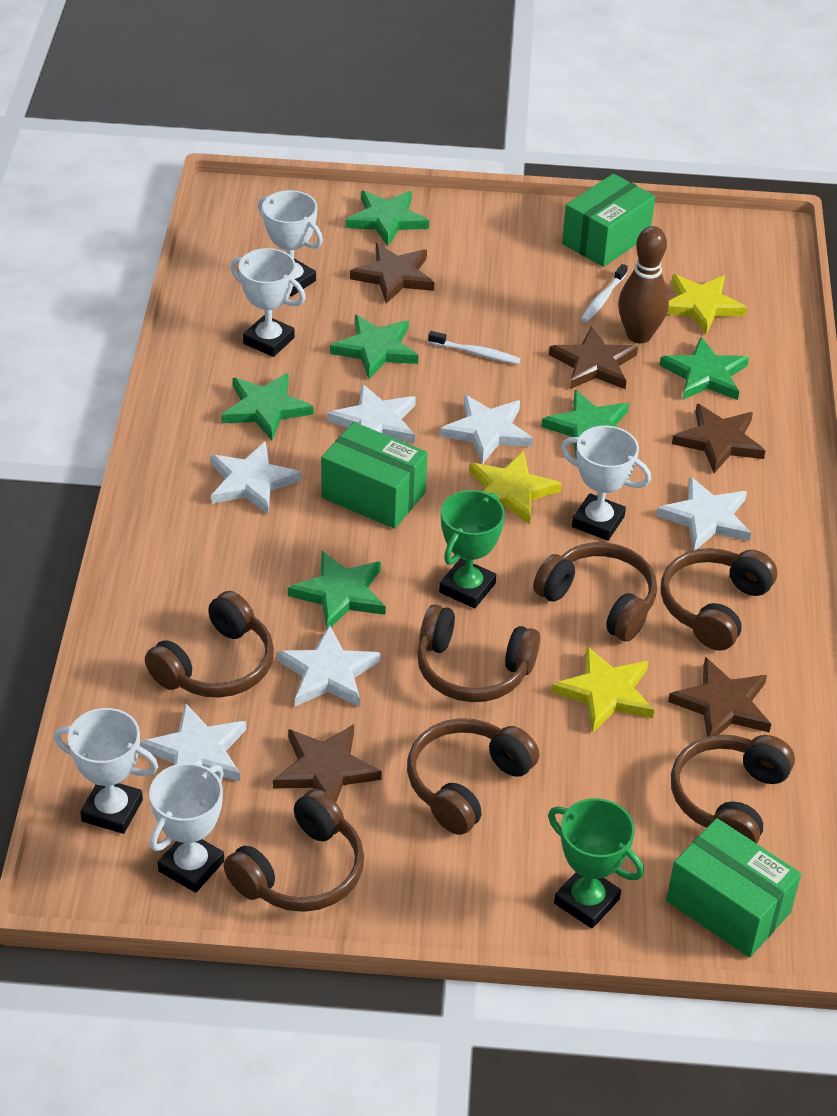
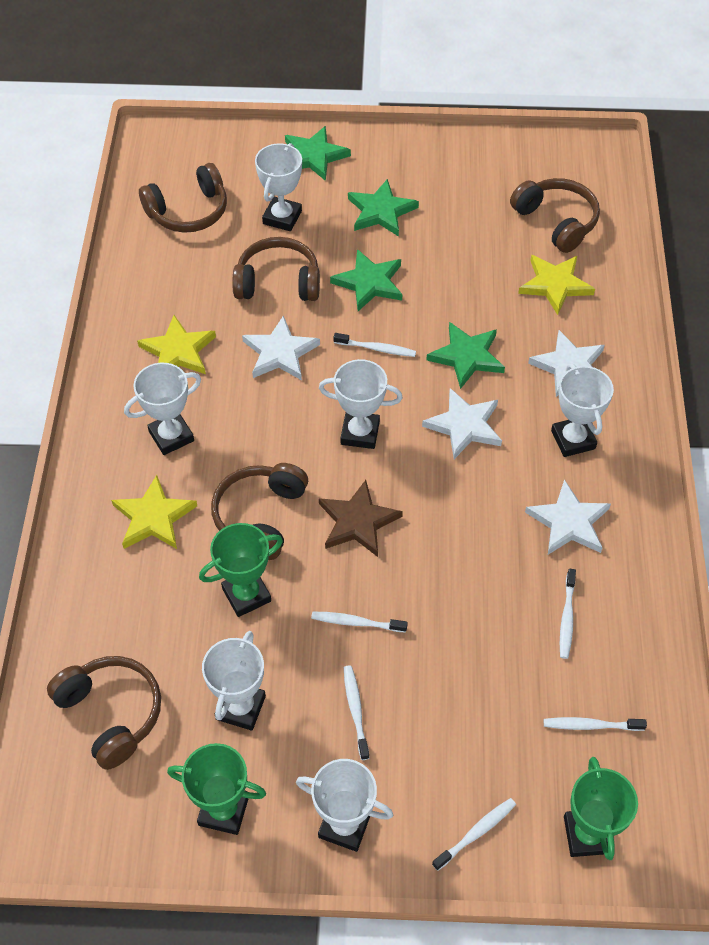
brown bowling pin: 1 -> 0
brown headphones: 7 -> 5
brown star: 5 -> 1
green box: 3 -> 0
green star: 6 -> 4
green trophy: 2 -> 3
white star: 6 -> 4
white toothbrush: 2 -> 6
white trophy: 5 -> 6

